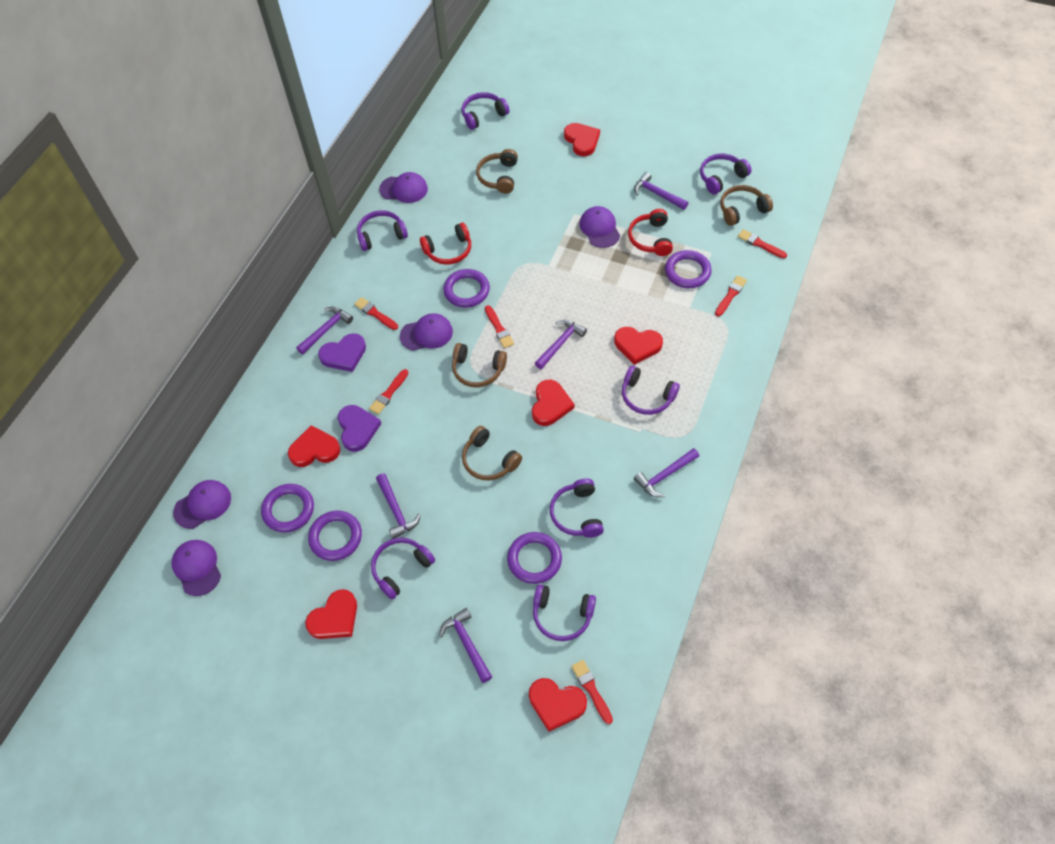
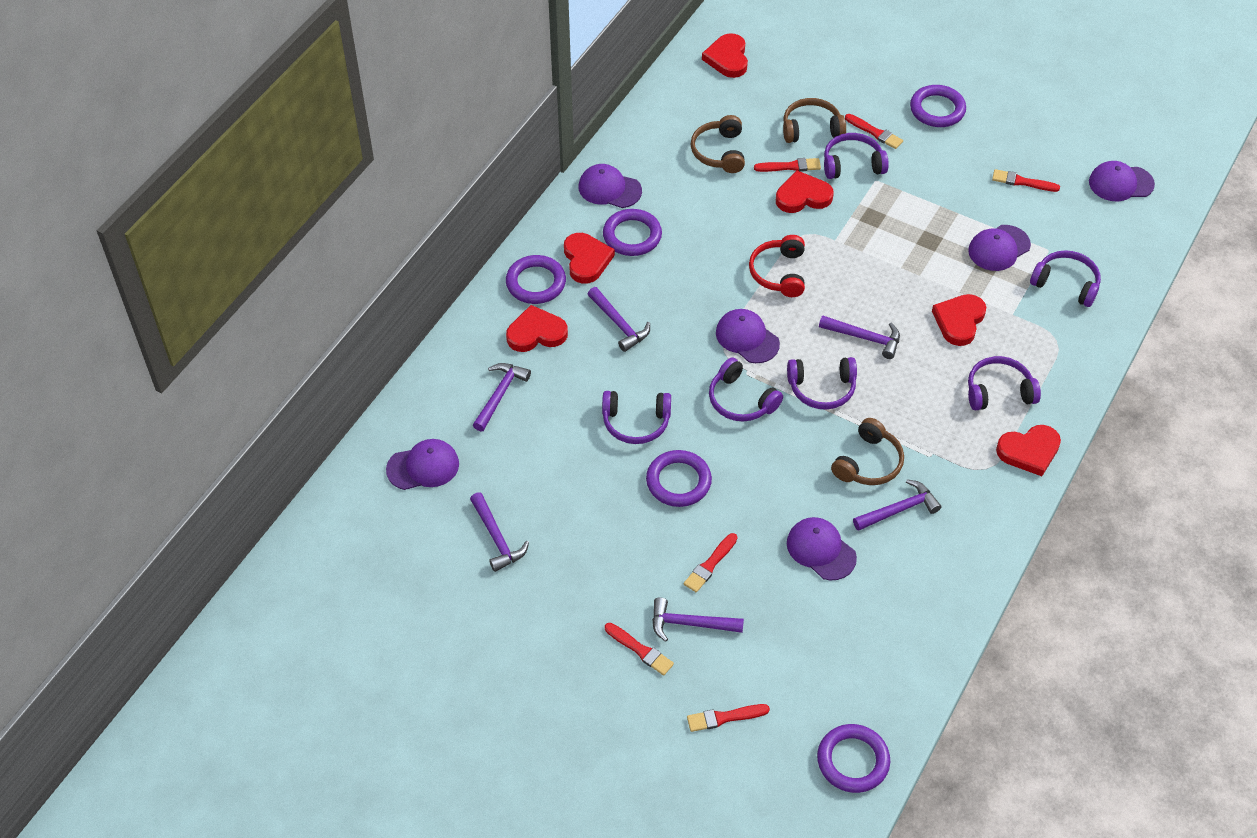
brown headphones: 4 -> 3
purple cap: 5 -> 6
purple headphones: 7 -> 6
purple heart: 2 -> 0
red headphones: 2 -> 1

